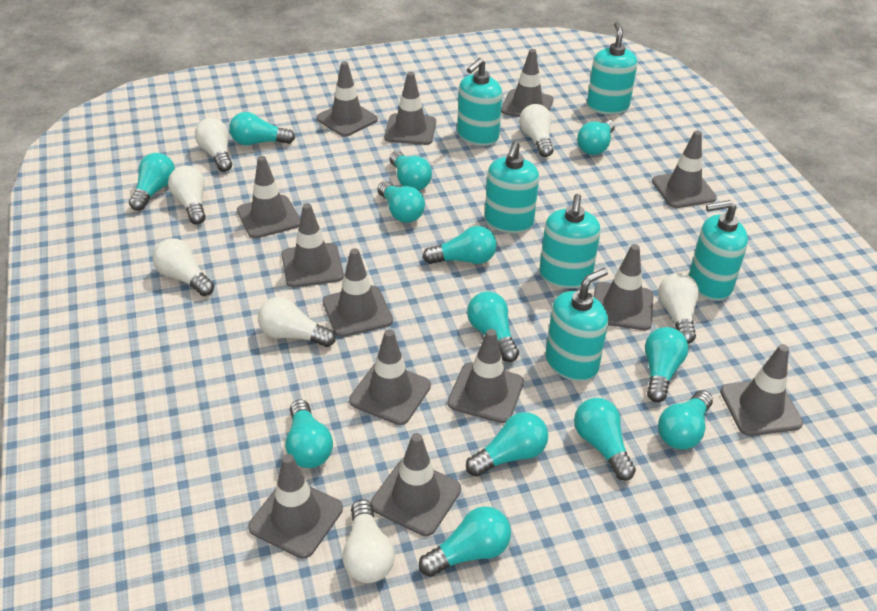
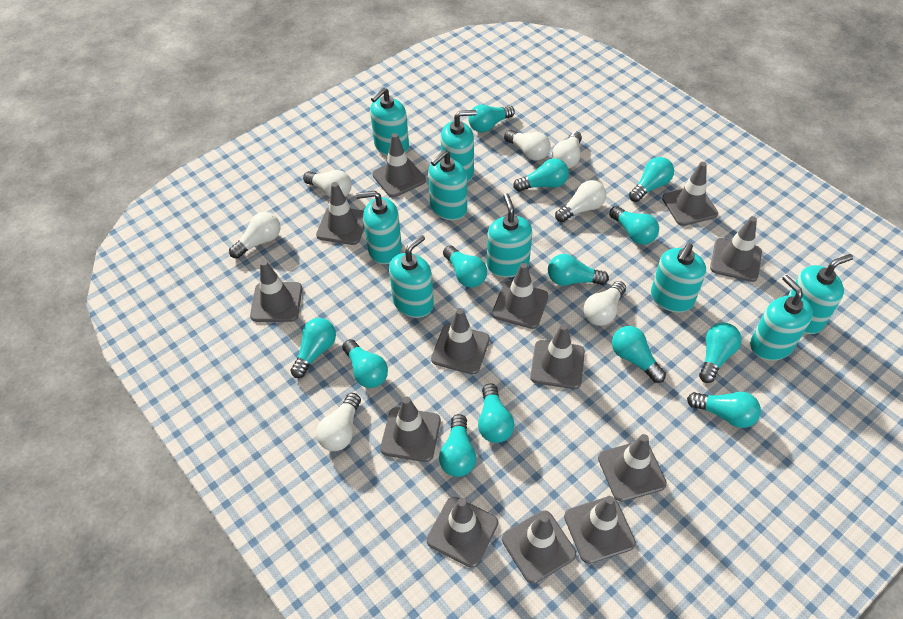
turquoise soap dispenser: 6 -> 9

